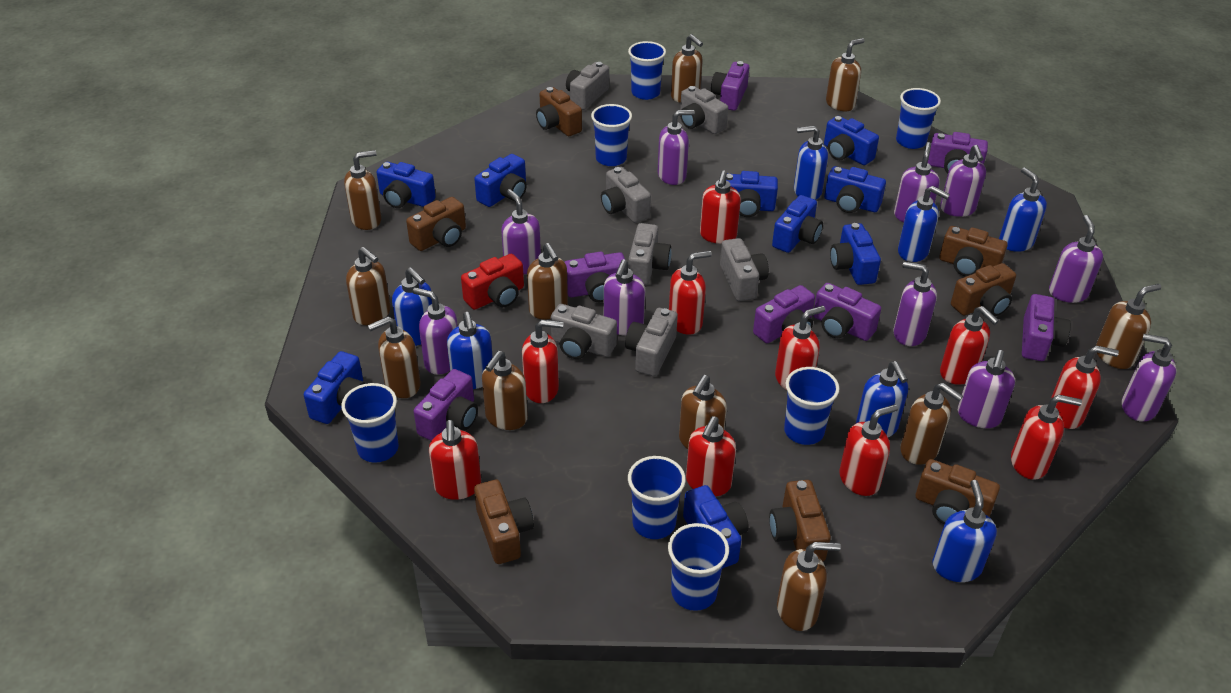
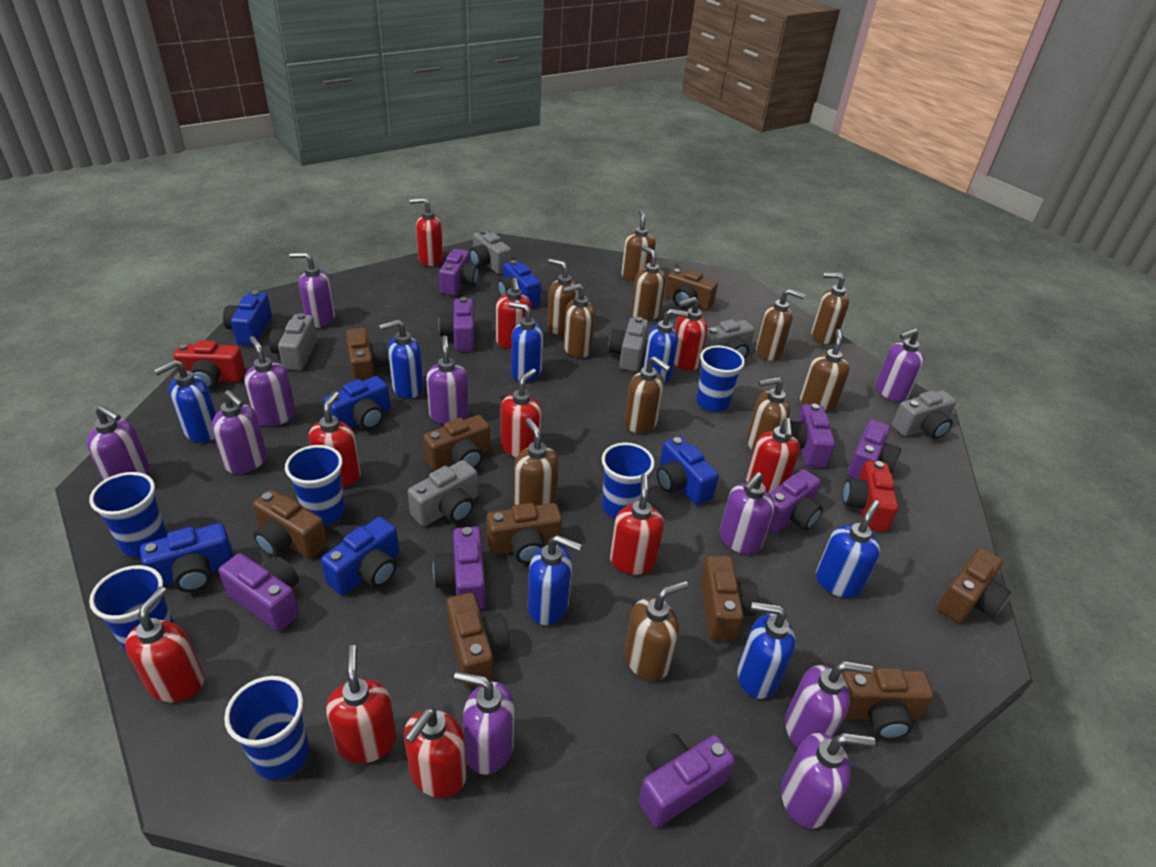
blue camera: 9 -> 6
blue cup: 7 -> 6
brown camera: 7 -> 9
grey camera: 7 -> 6
purple camera: 7 -> 8
red camera: 1 -> 2

